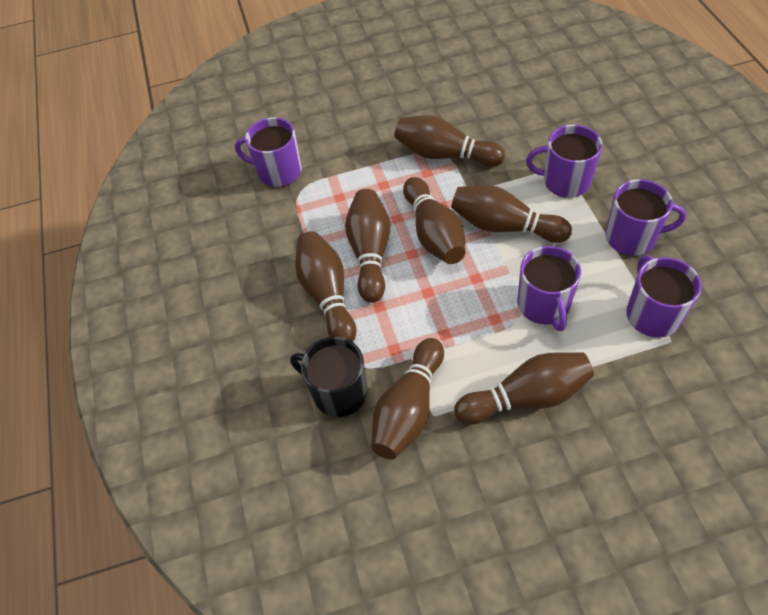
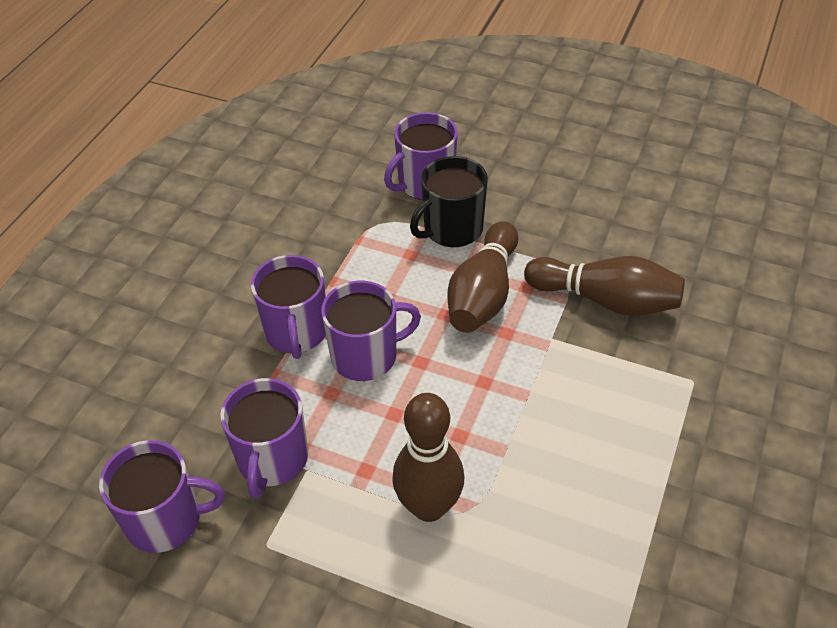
brown bowling pin: 7 -> 3

